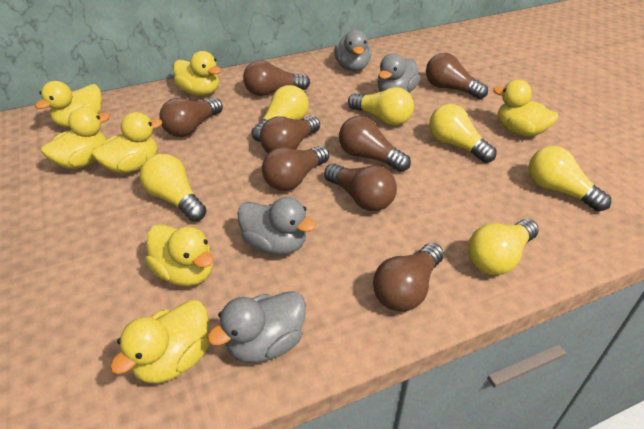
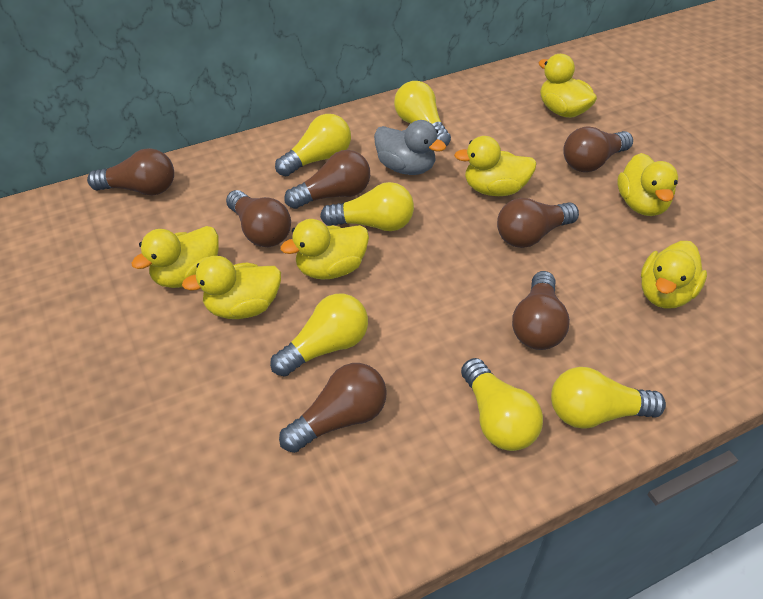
brown light bulb: 8 -> 7
grey duck: 4 -> 1

